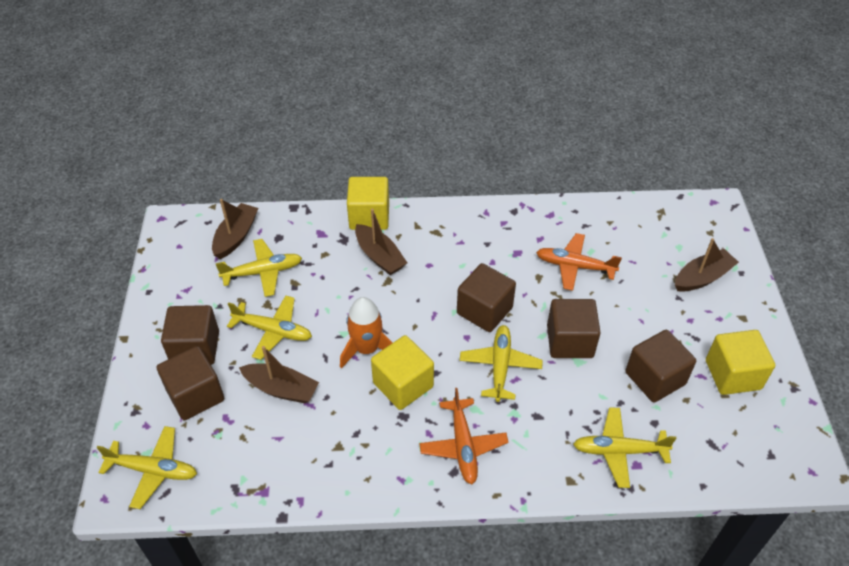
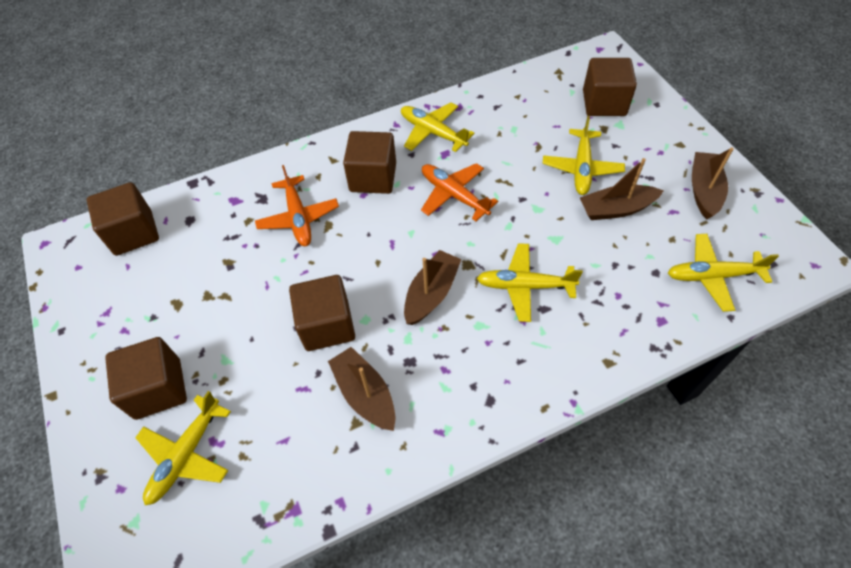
orange rocket: 1 -> 0
yellow cube: 3 -> 0

